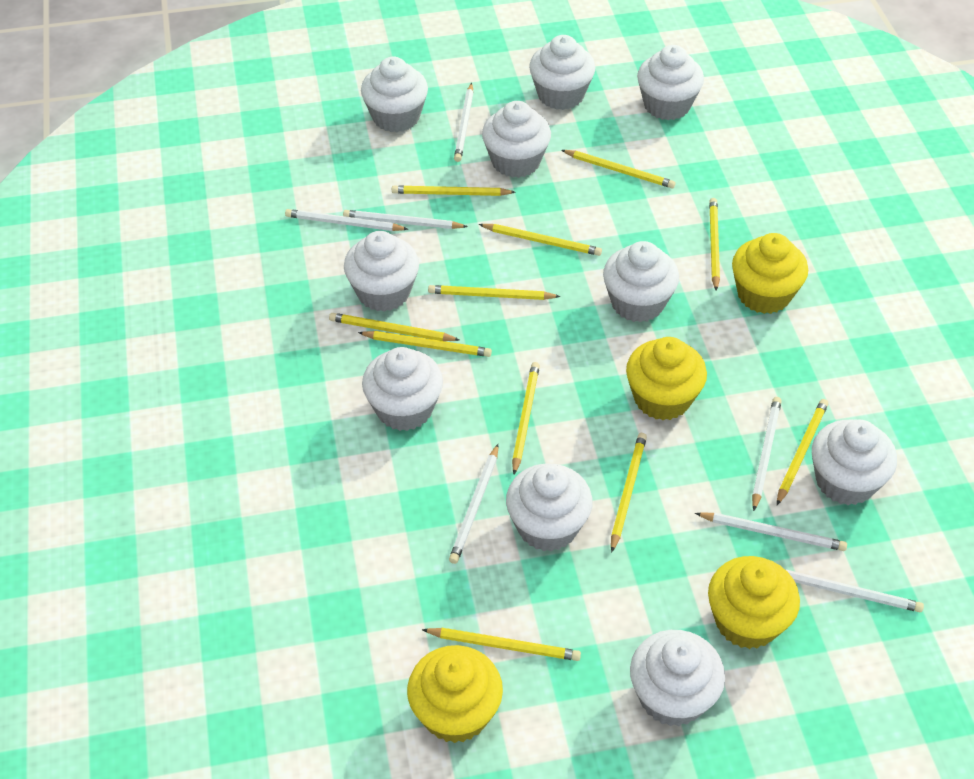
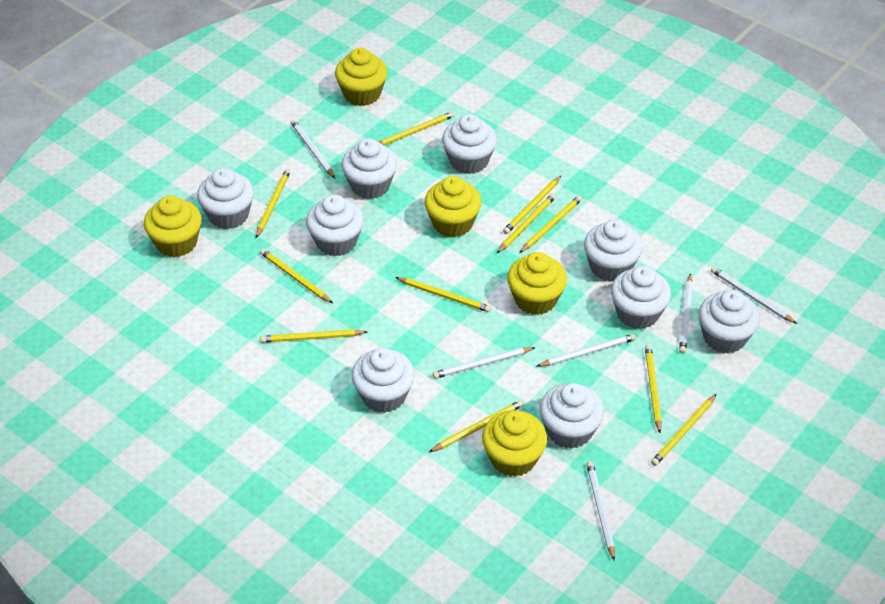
white cupcake: 10 -> 9
white pencil: 7 -> 6
yellow cupcake: 4 -> 5

